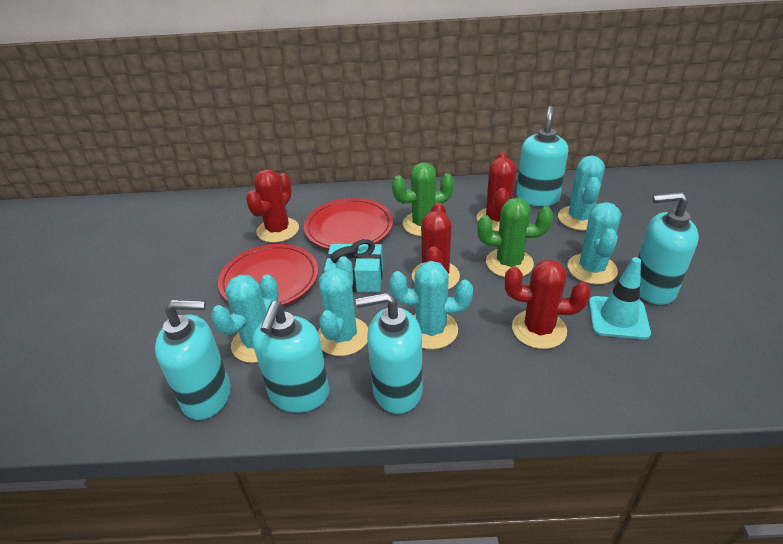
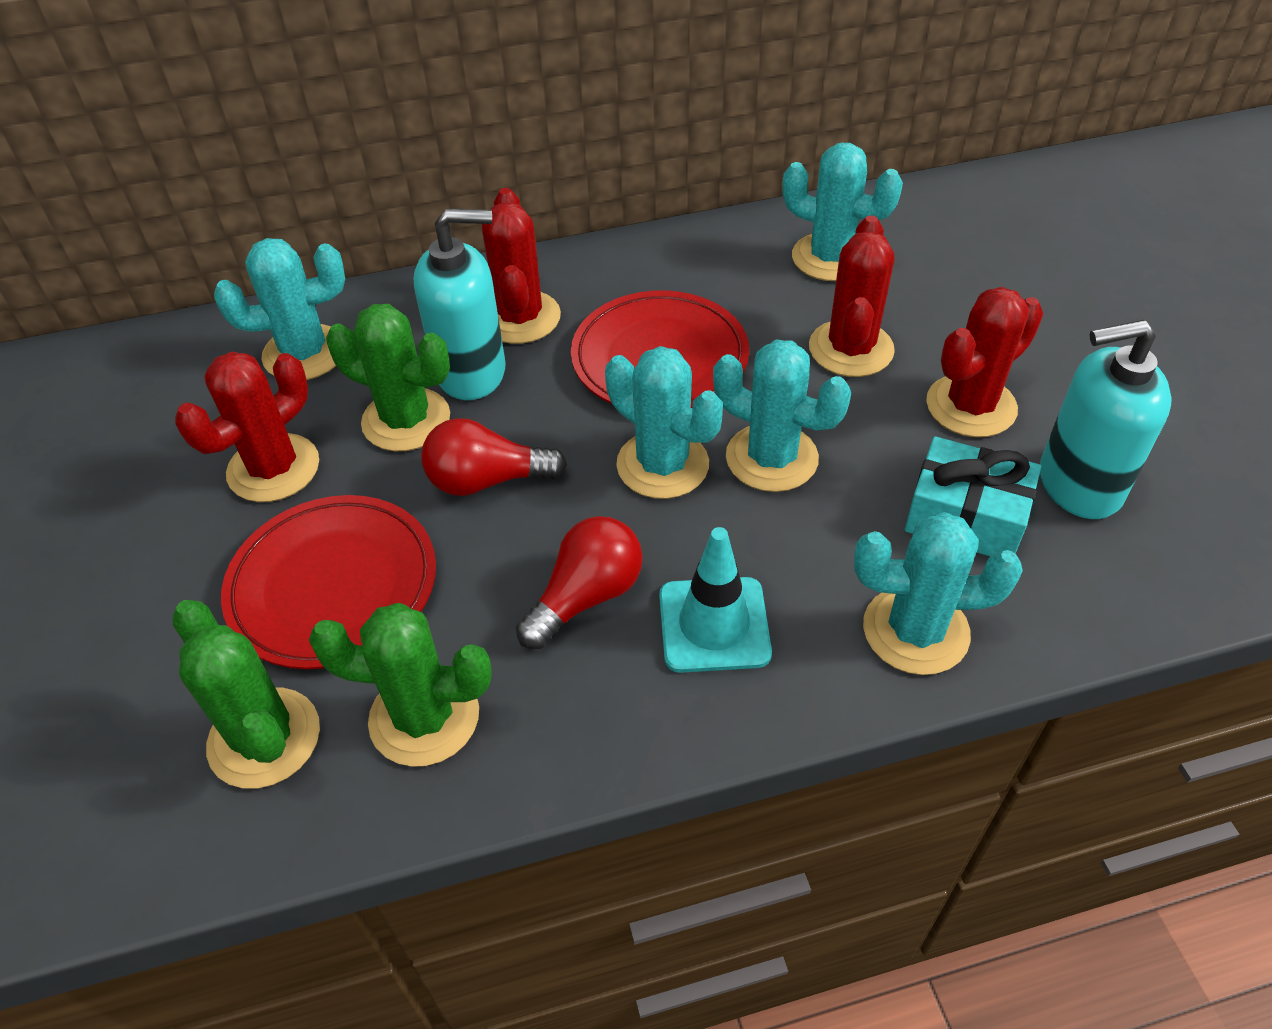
green cactus: 2 -> 3
red light bulb: 0 -> 2
turquoise soap dispenser: 5 -> 2

